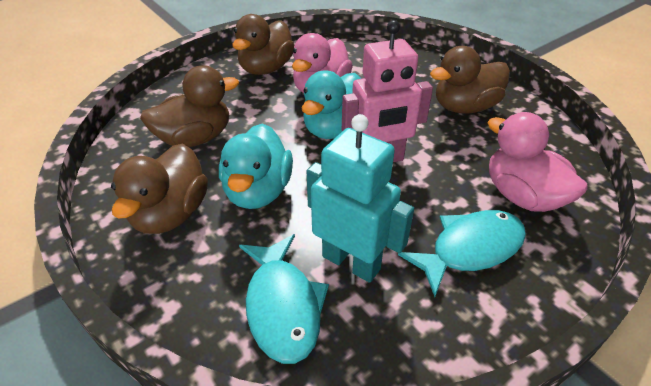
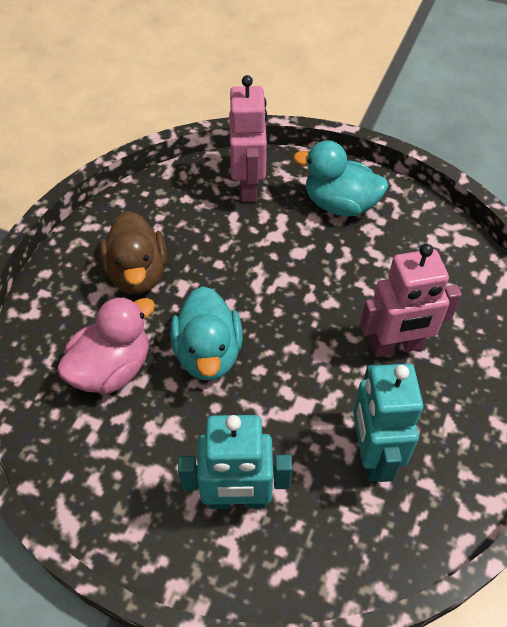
brown duck: 4 -> 1
pink duck: 2 -> 1
pink robot: 1 -> 2
turquoise fish: 2 -> 0
turquoise robot: 1 -> 2

